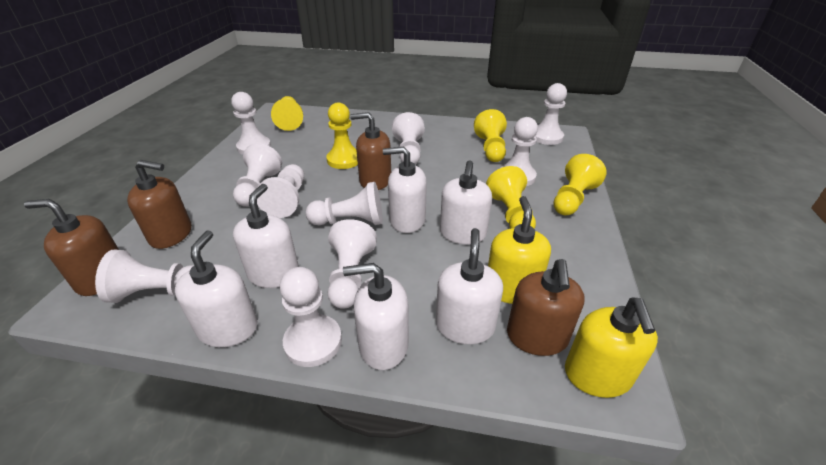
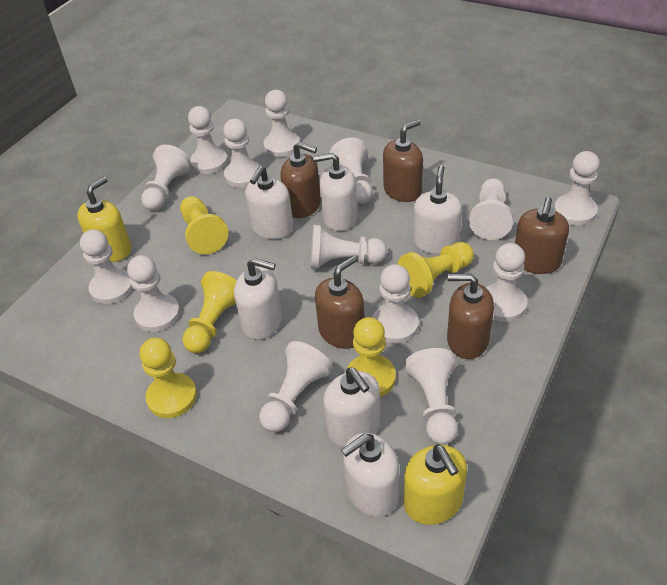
brown soap dispenser: 4 -> 5
white pawn: 10 -> 14

